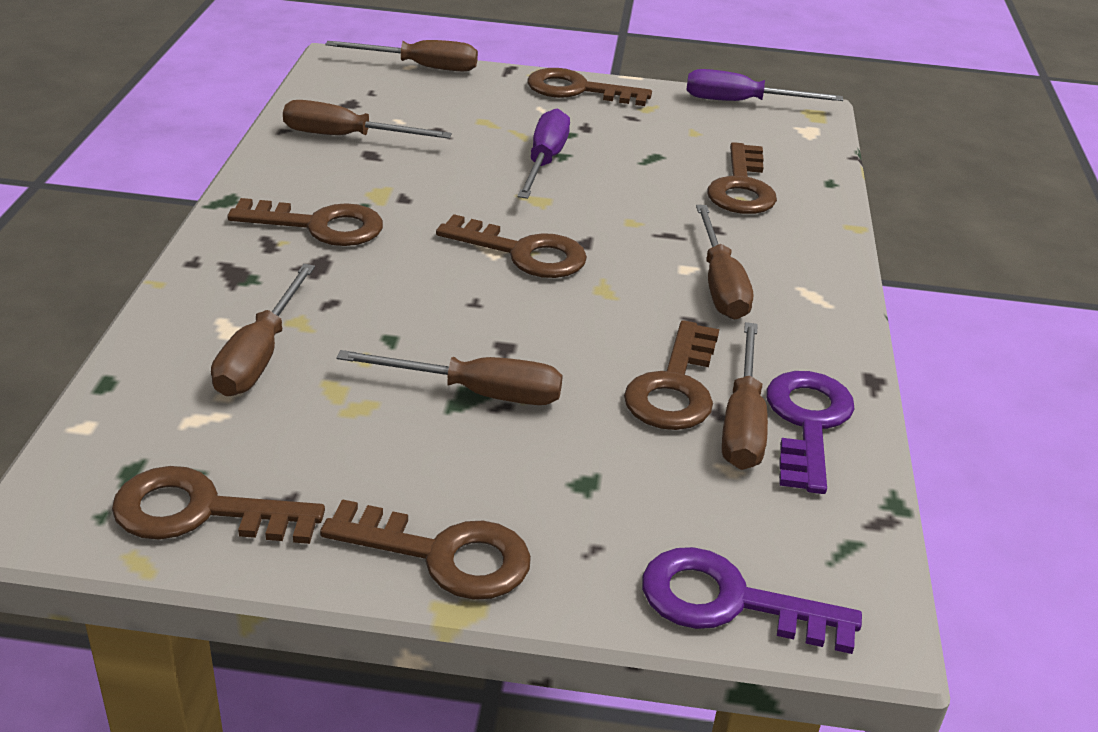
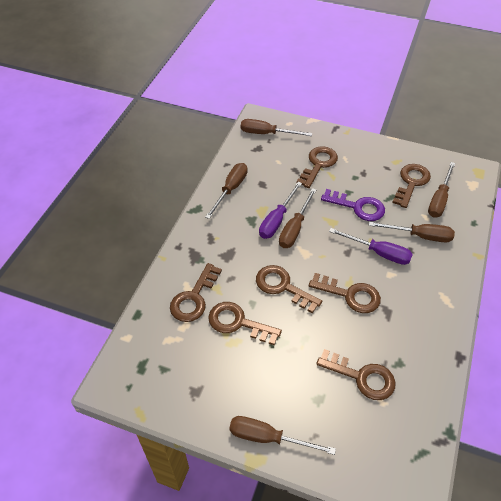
purple key: 2 -> 1

